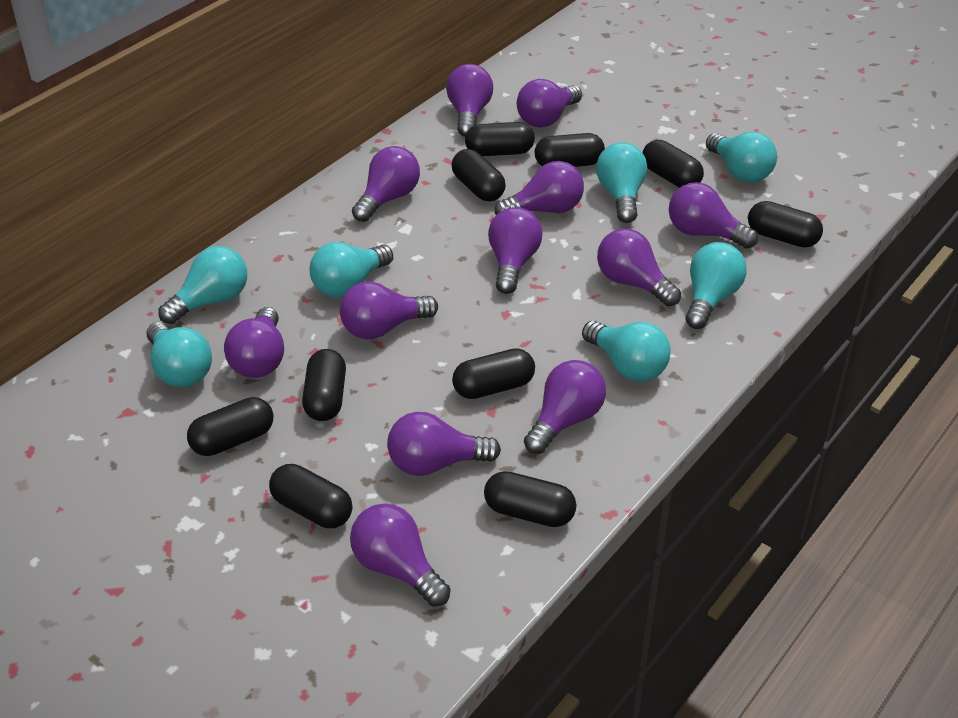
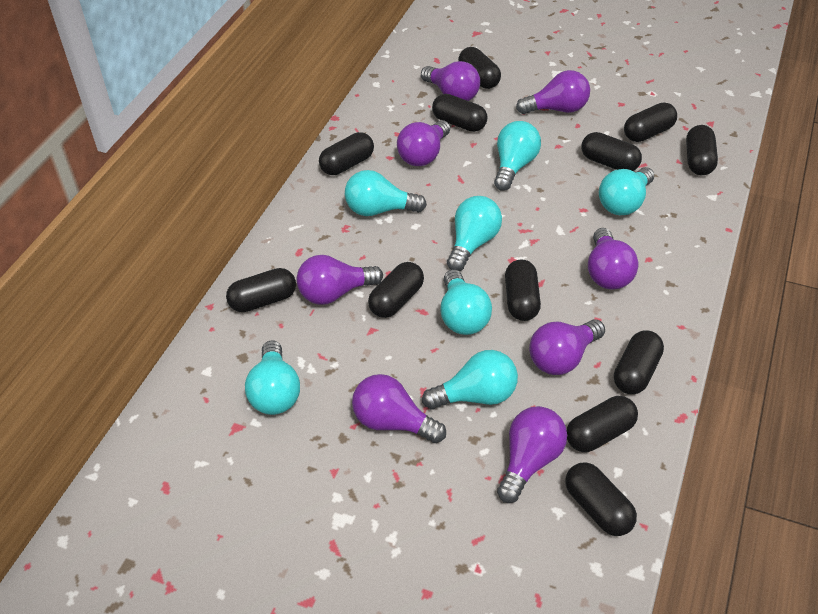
black capsule: 10 -> 12
purple light bulb: 12 -> 8

